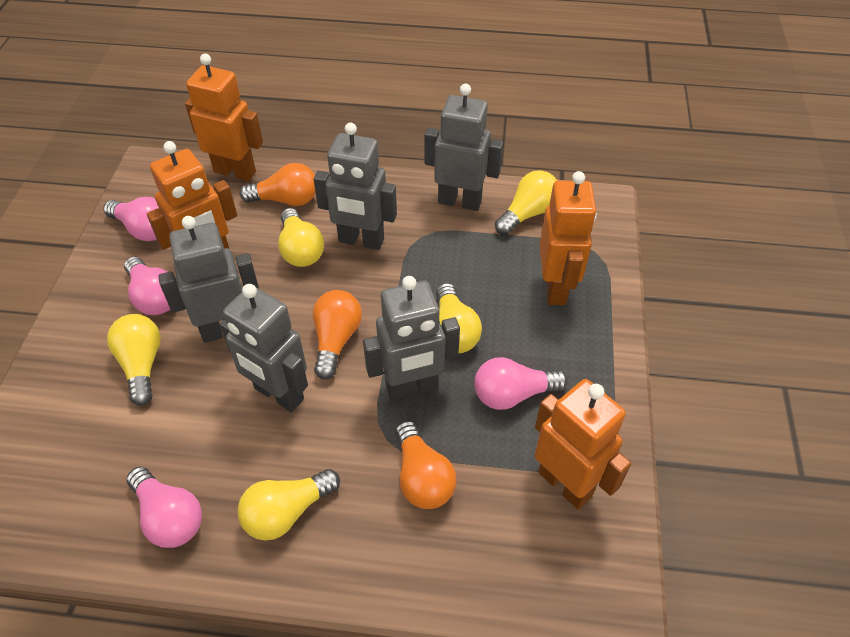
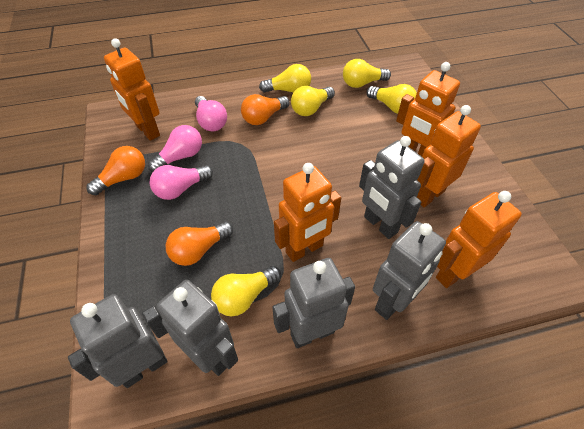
orange robot: 4 -> 5
pink light bulb: 4 -> 3

